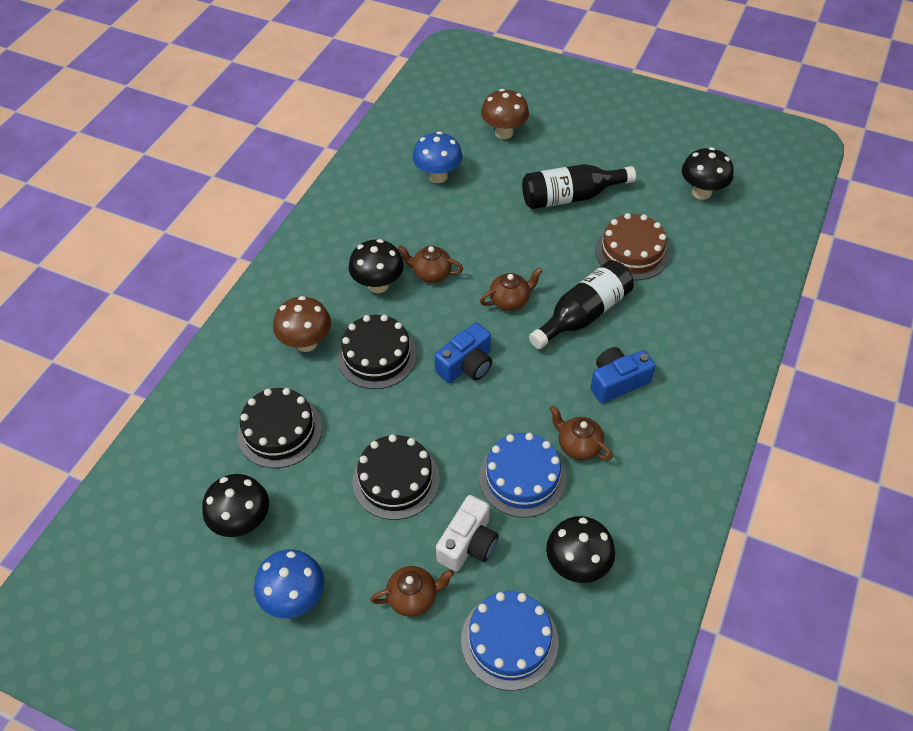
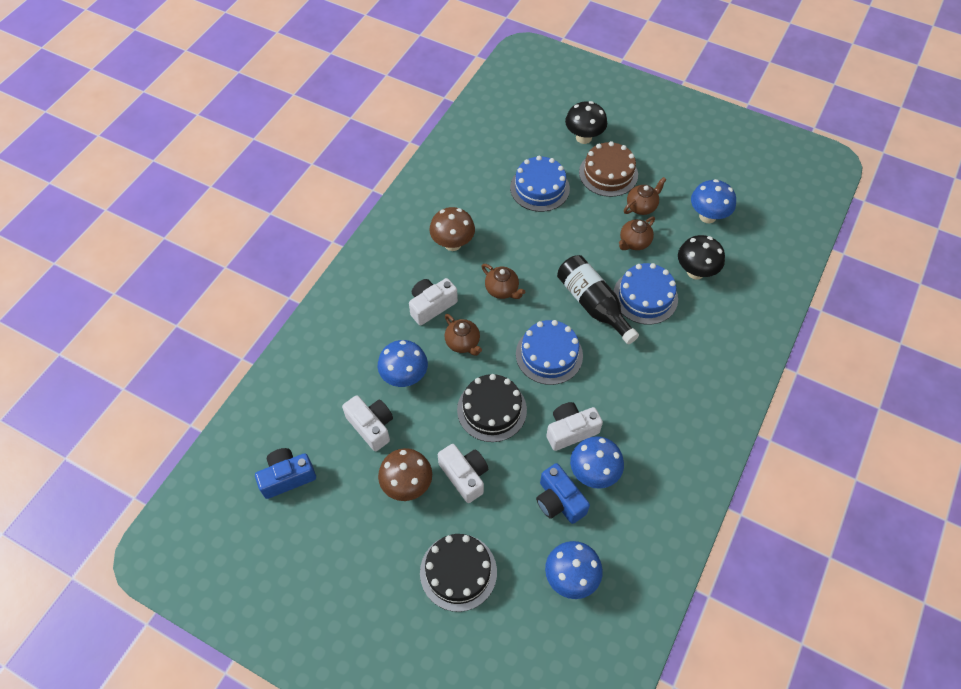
black bottle: 2 -> 1
black cake: 3 -> 2
black mushroom: 4 -> 2
blue cake: 2 -> 3
blue mushroom: 2 -> 4
white camera: 1 -> 4

